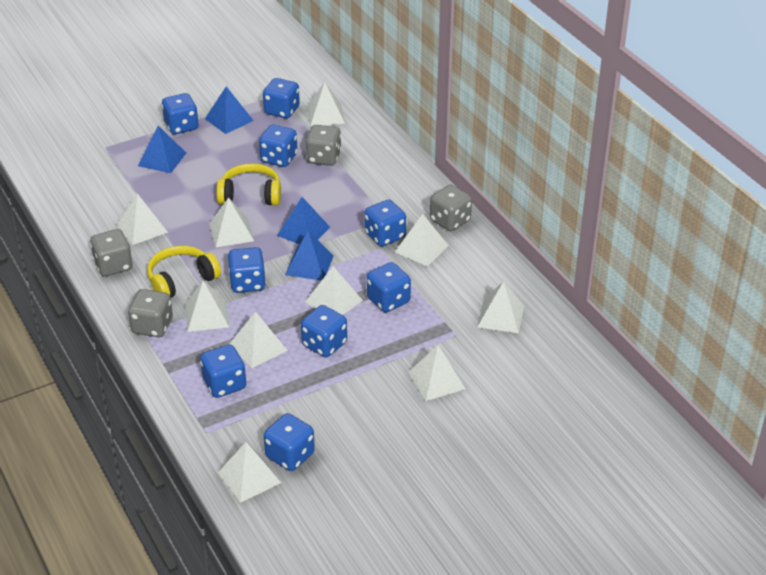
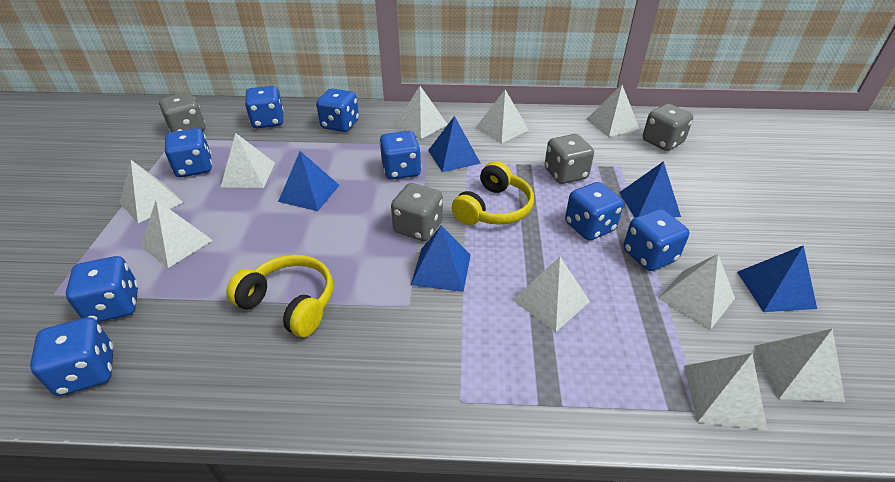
blue dice: 9 -> 8
blue pyramid: 4 -> 5

